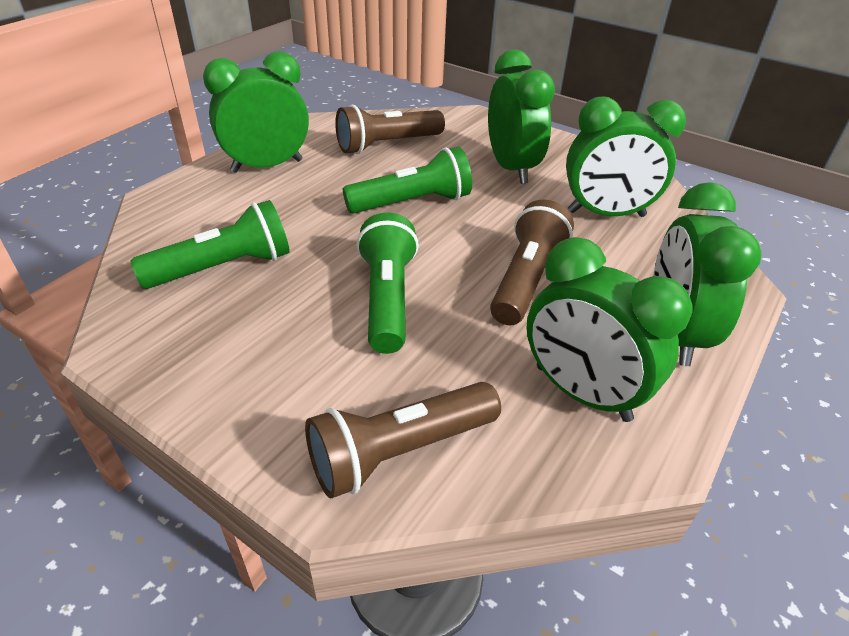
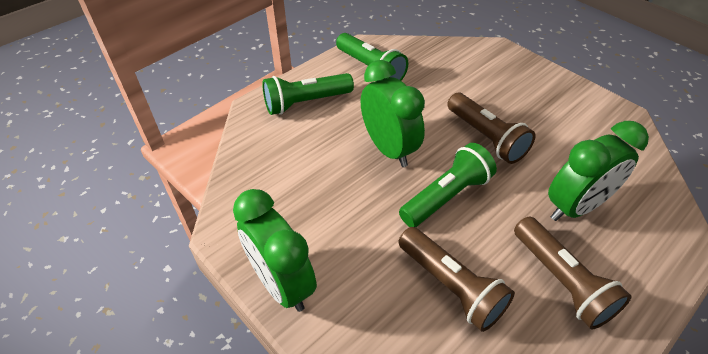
green clock: 5 -> 3

